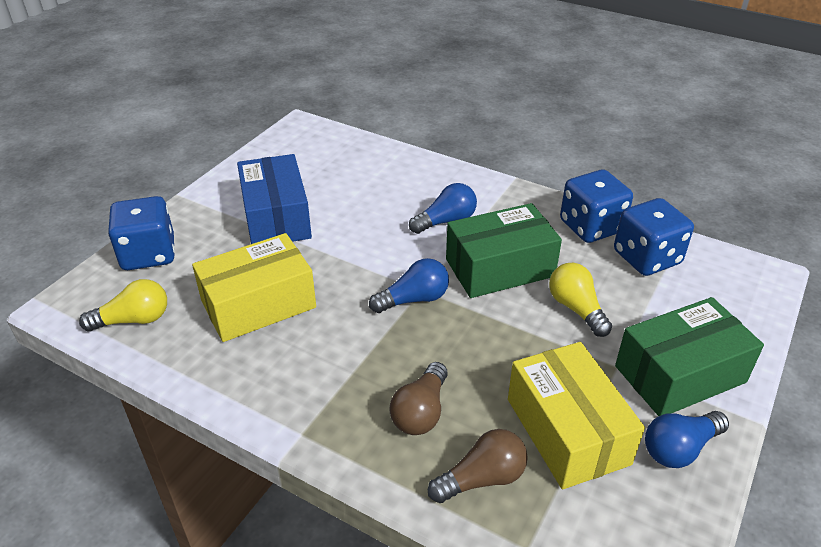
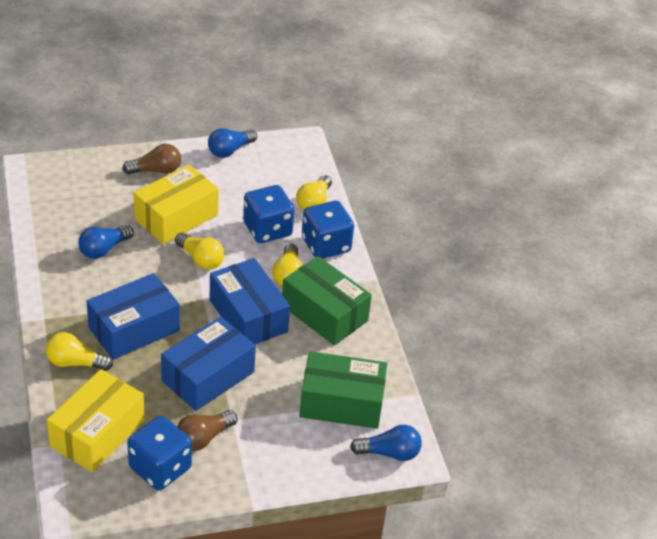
blue box: 1 -> 3
yellow light bulb: 2 -> 4

